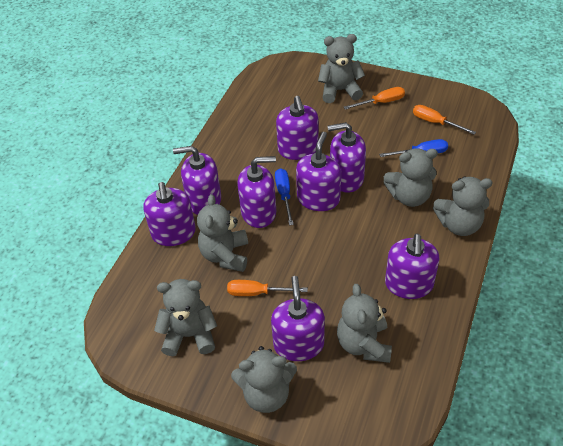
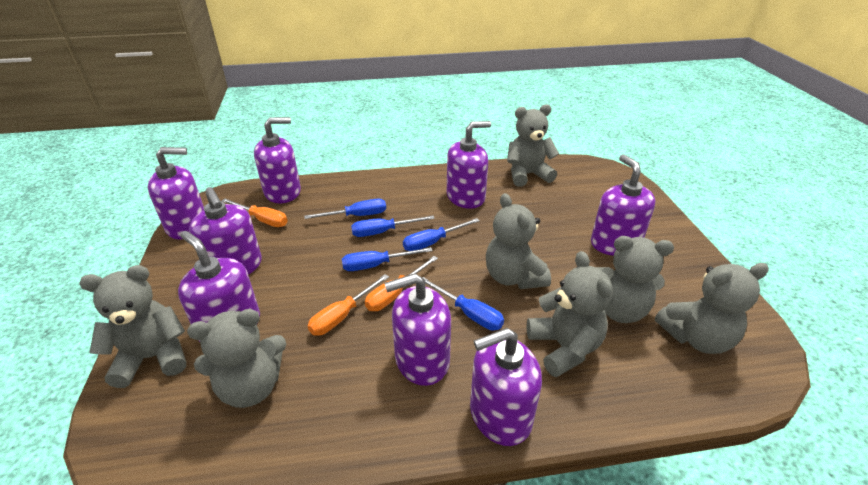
blue screwdriver: 2 -> 5

